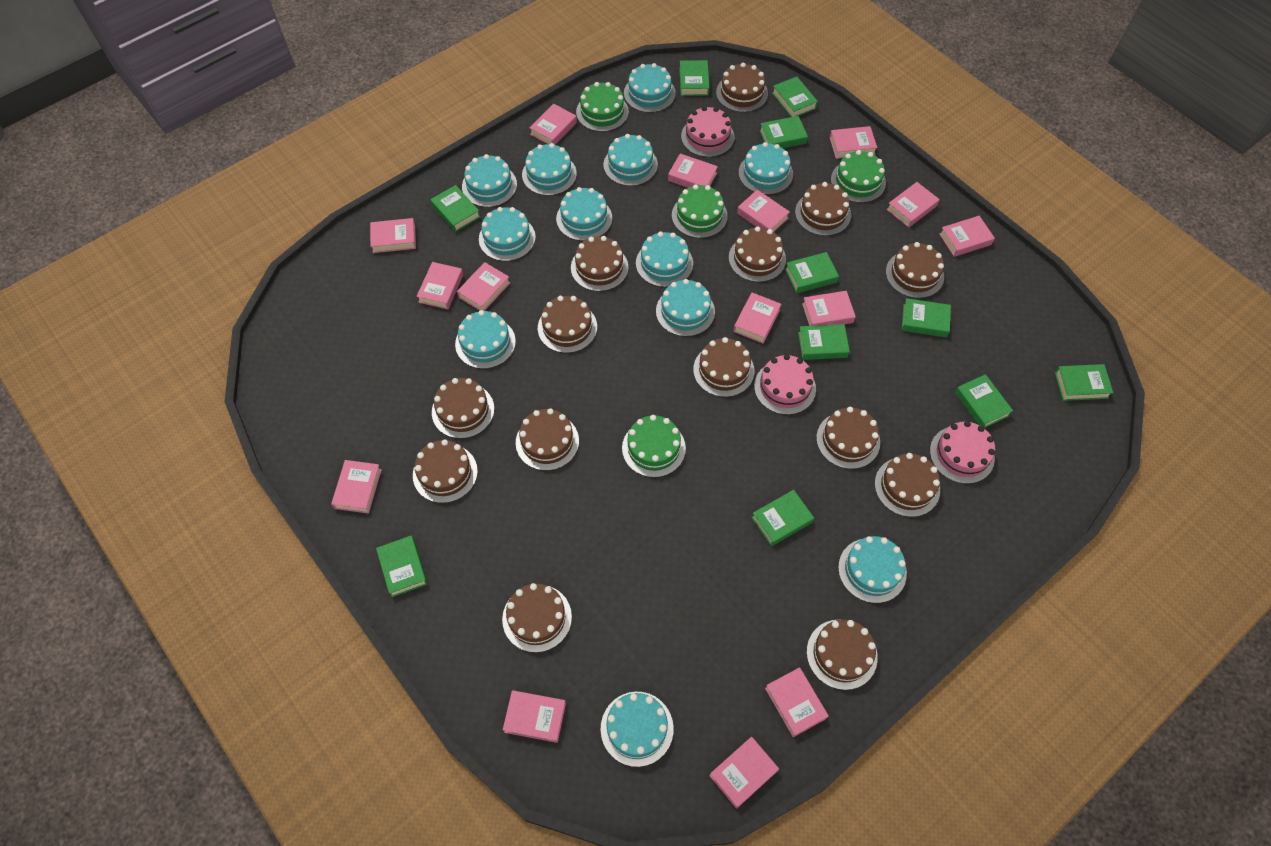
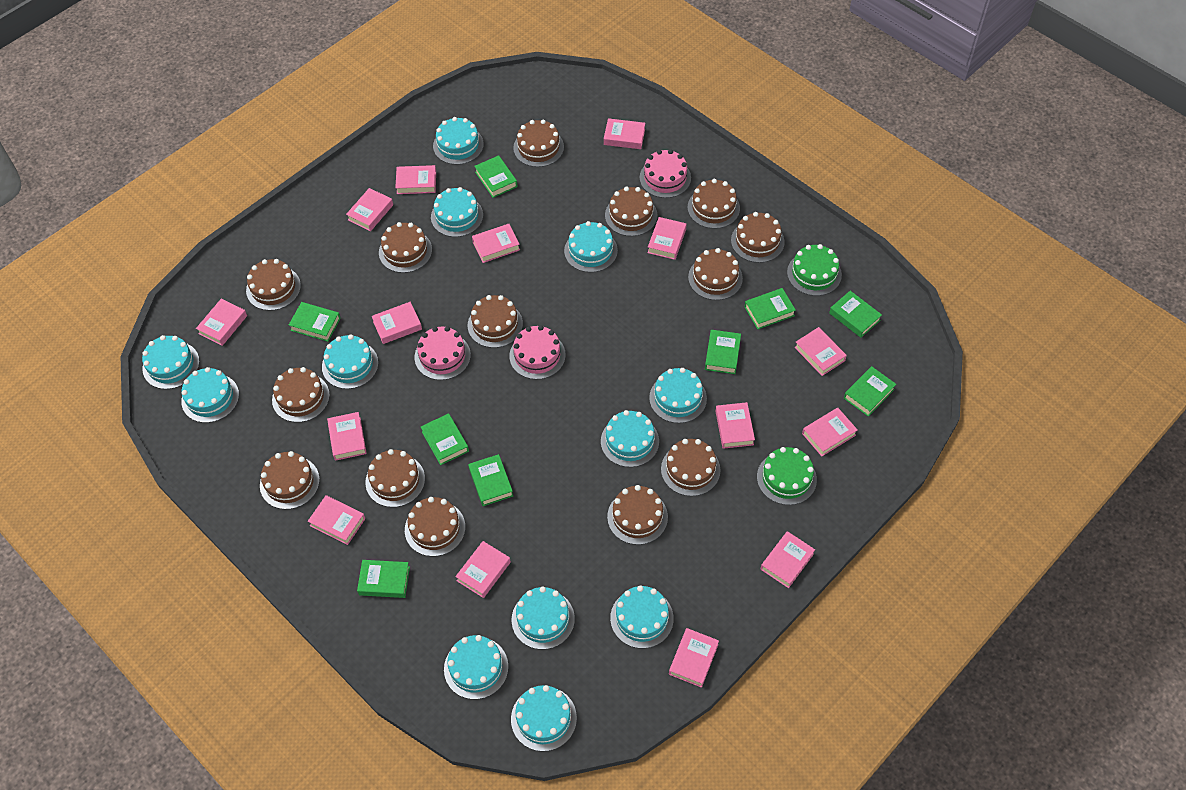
green book: 11 -> 9
green cake: 4 -> 2

